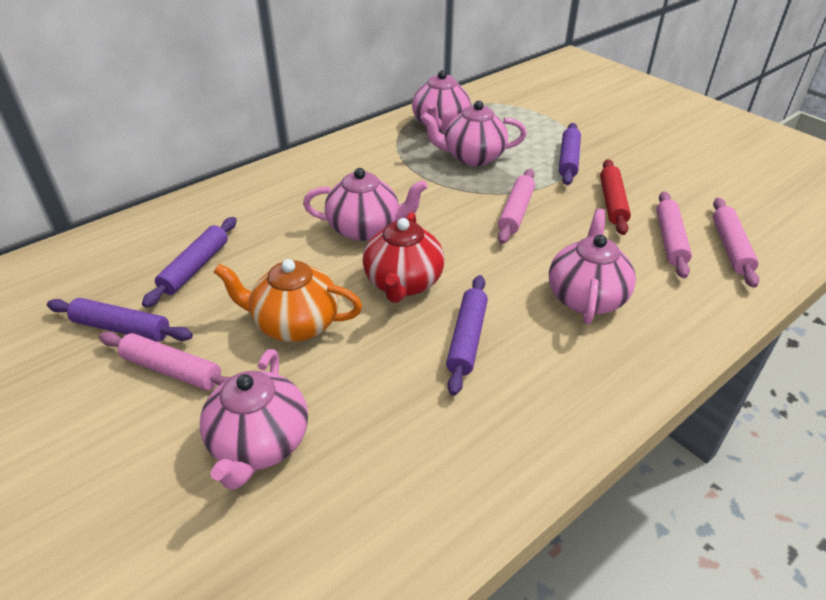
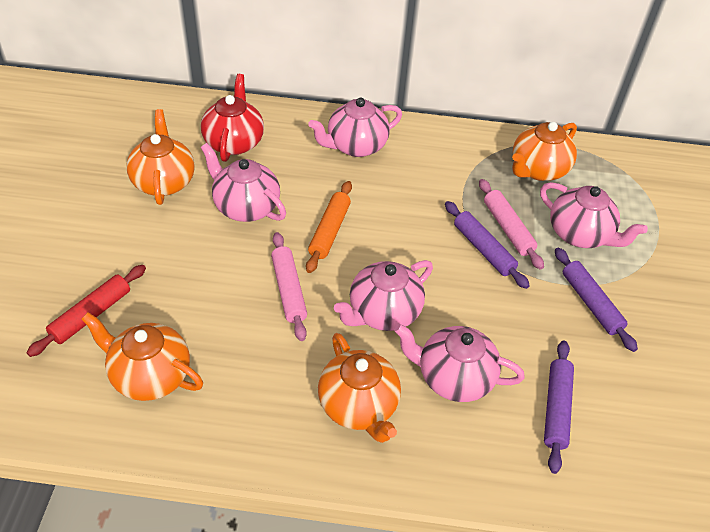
orange rolling pin: 0 -> 1
orange teapot: 1 -> 4
pink rolling pin: 4 -> 2
purple rolling pin: 4 -> 3

